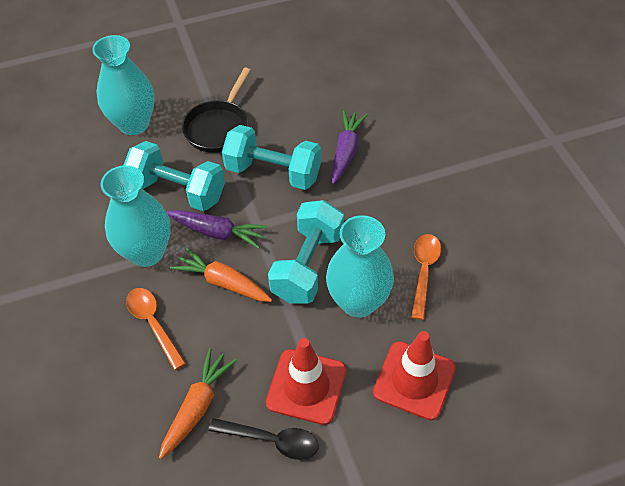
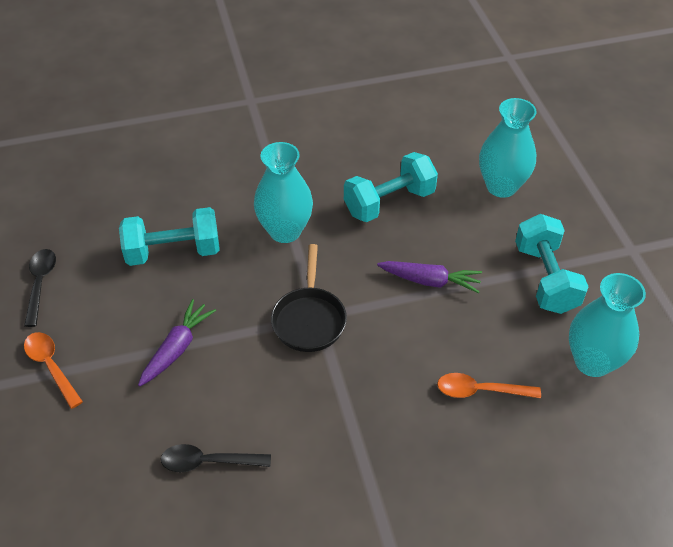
black spoon: 1 -> 2
orange carrot: 2 -> 0
red traffic cone: 2 -> 0

